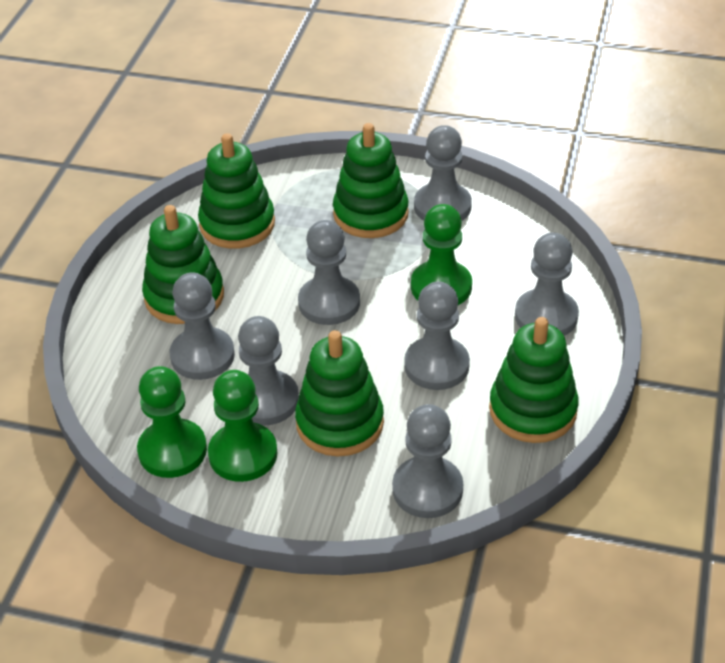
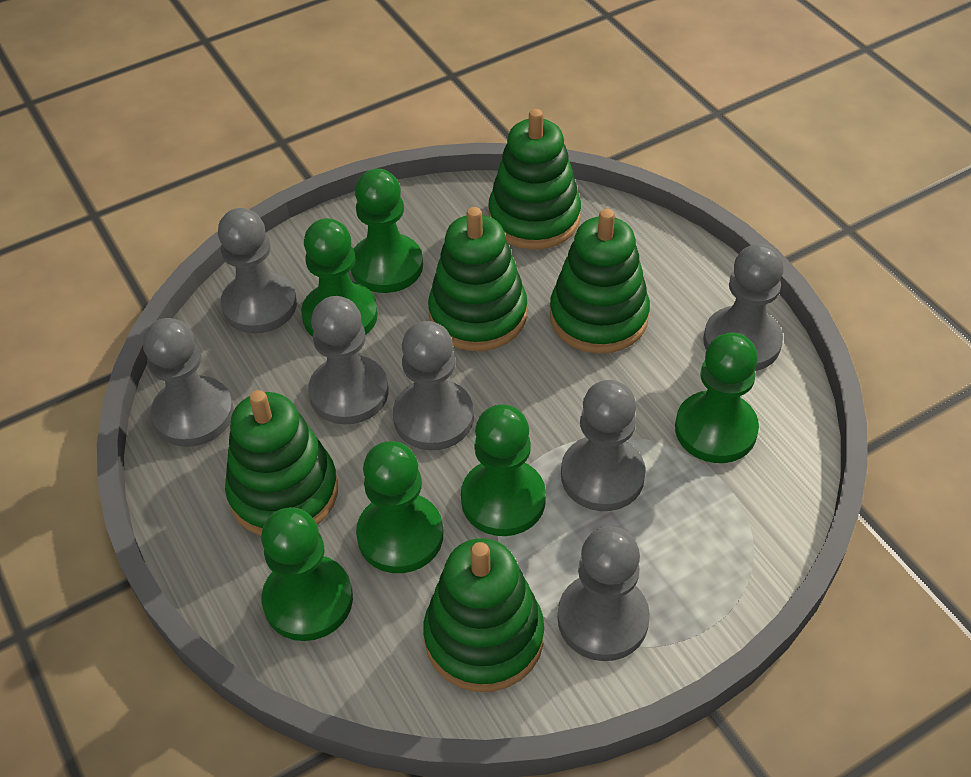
green pawn: 3 -> 6

